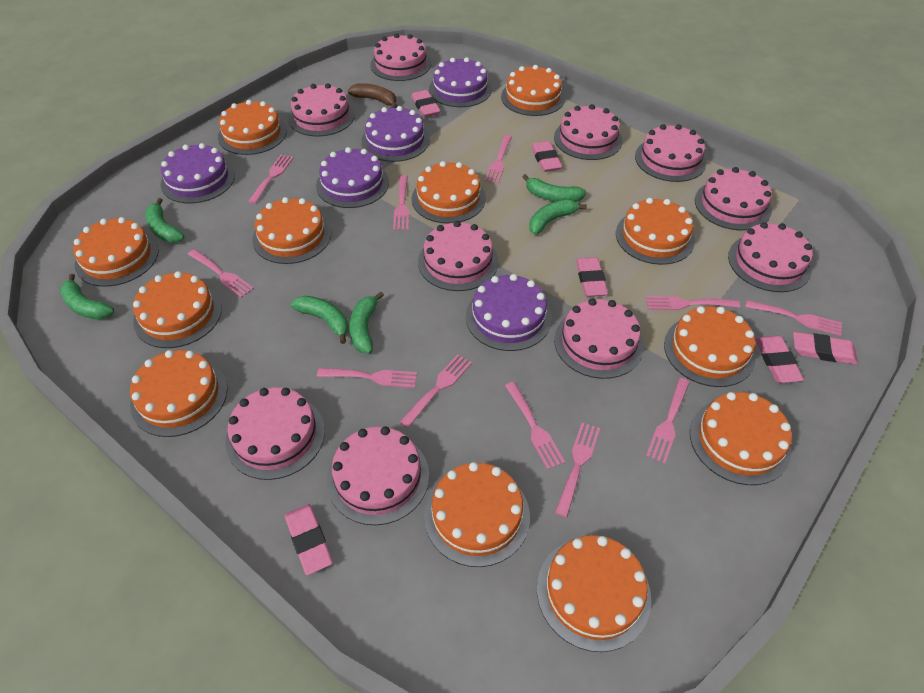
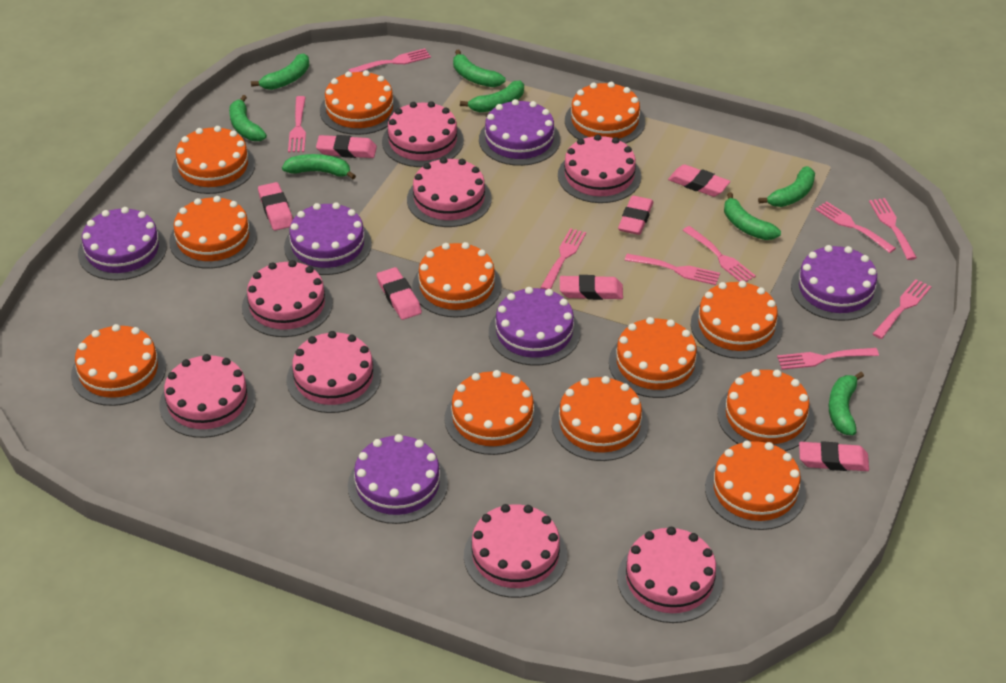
brown banana: 1 -> 0
green banana: 6 -> 8
pink cake: 10 -> 8
pink eraser: 6 -> 7
pink fork: 11 -> 9
purple cake: 5 -> 6

